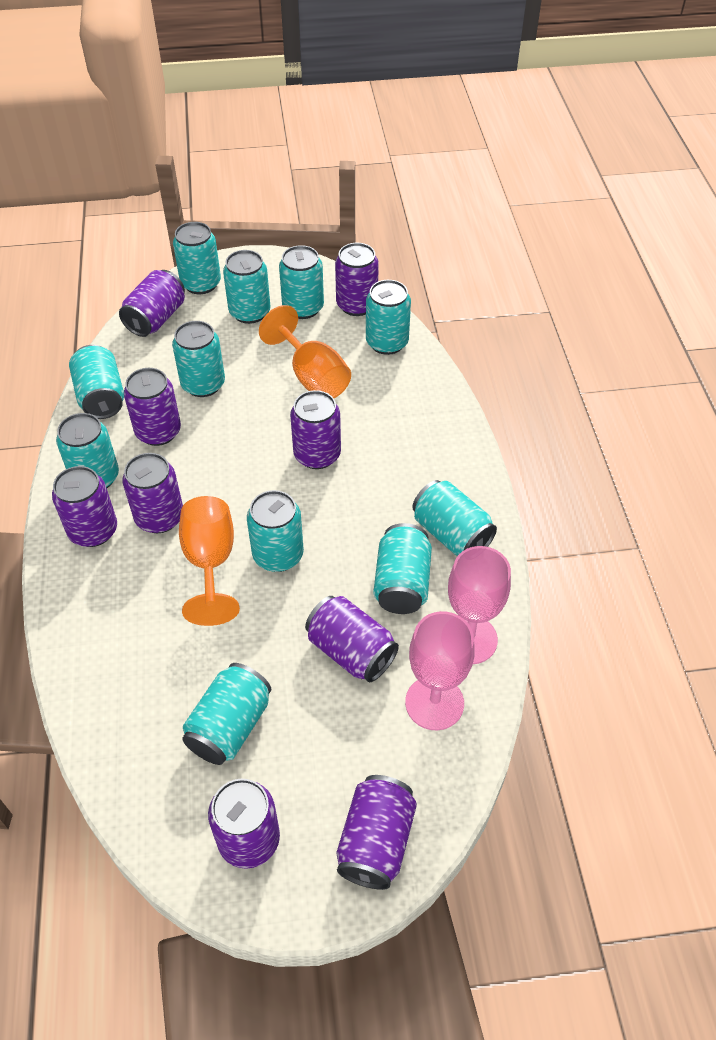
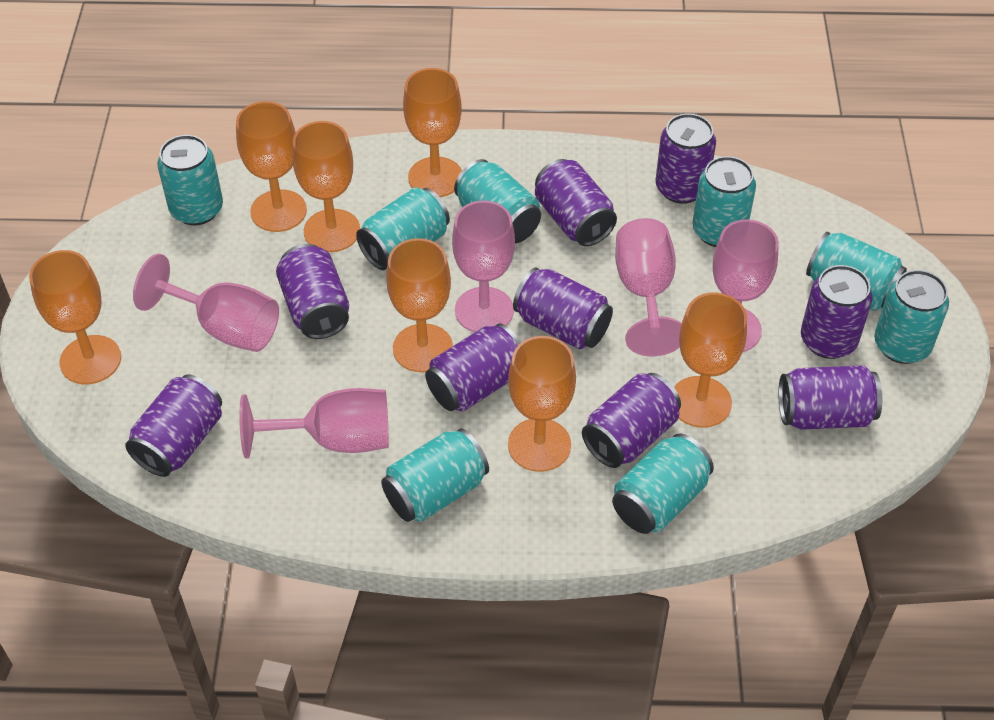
orange goblet: 2 -> 7
pink goblet: 2 -> 5
turquoise can: 11 -> 8

